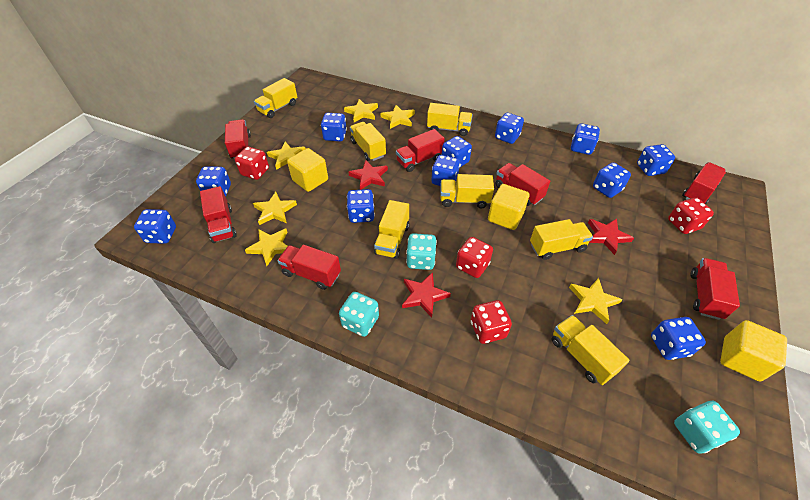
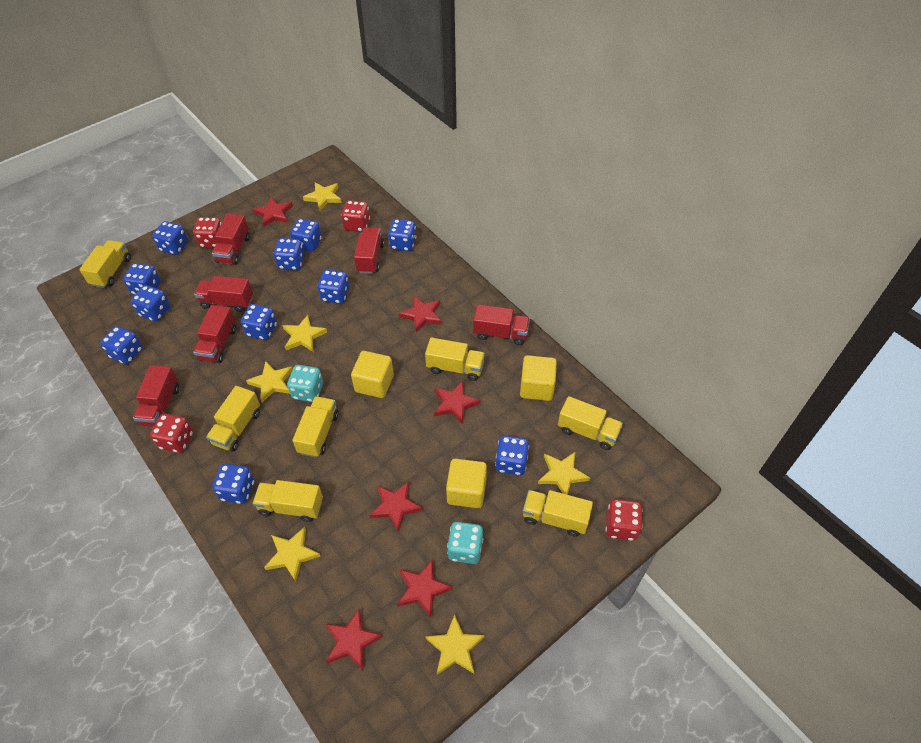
red star: 3 -> 6
red truck: 7 -> 6
turquoise dice: 3 -> 2

